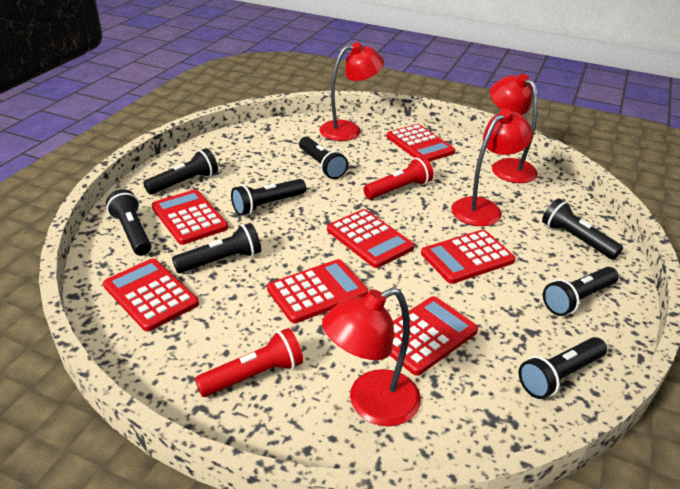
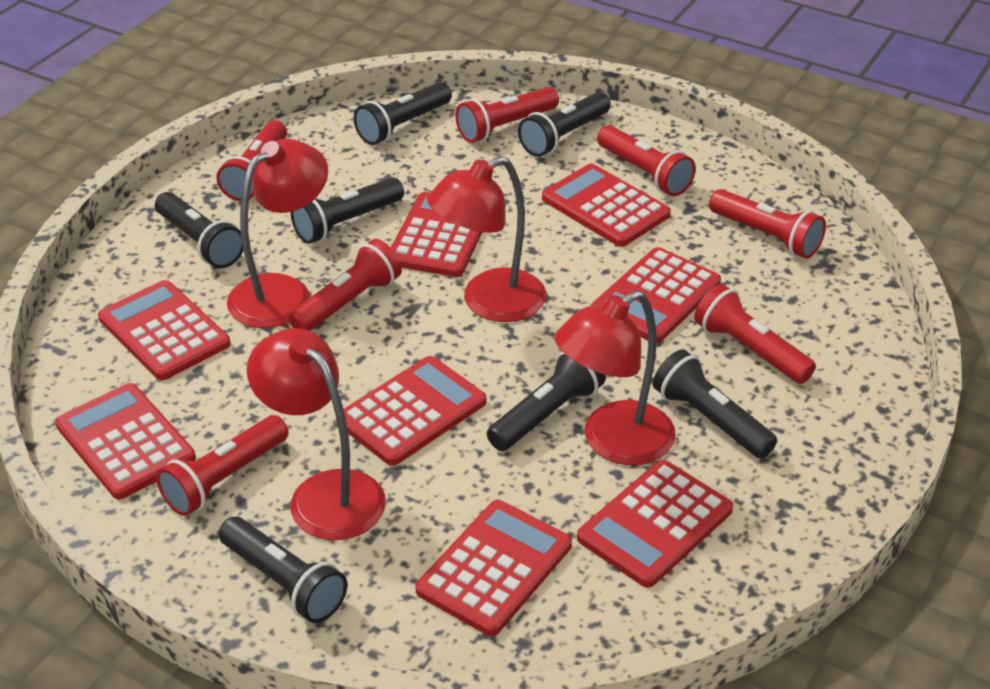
black flashlight: 8 -> 7
red calculator: 7 -> 8
red flashlight: 2 -> 7

